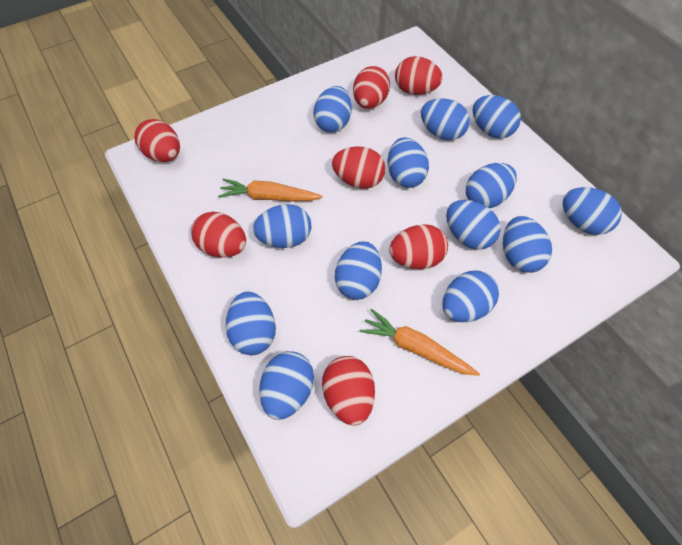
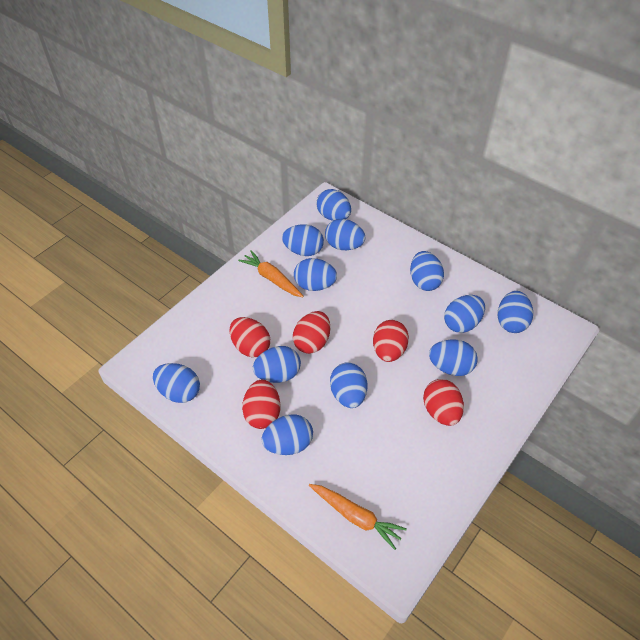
blue egg: 13 -> 12
red egg: 7 -> 5

